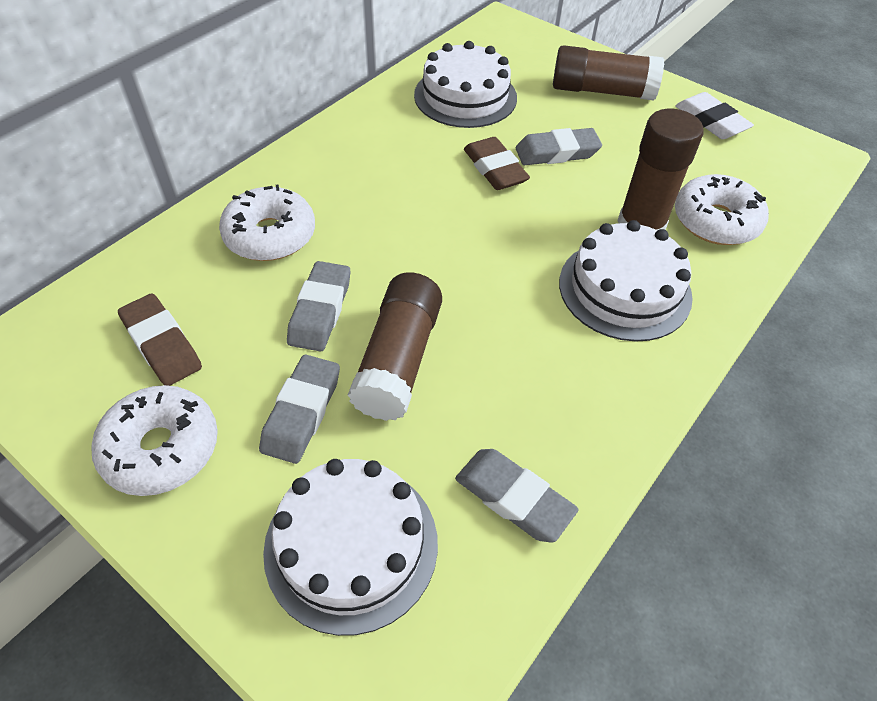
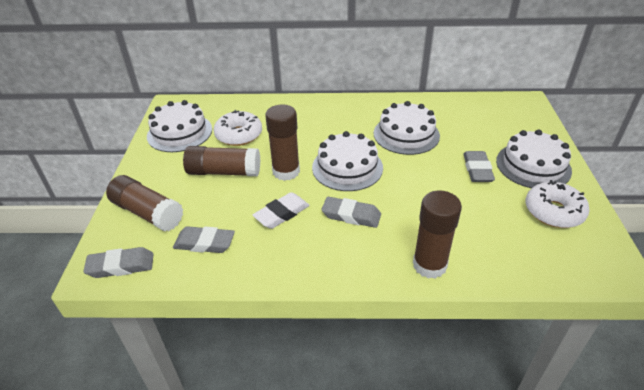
brown eraser: 2 -> 0
brown glue stick: 3 -> 4
white cake: 3 -> 4
white donut: 3 -> 2

